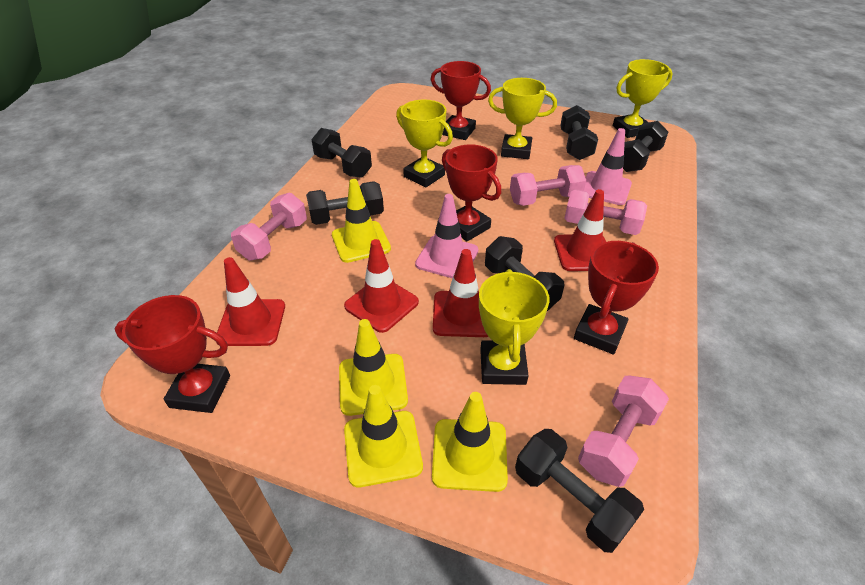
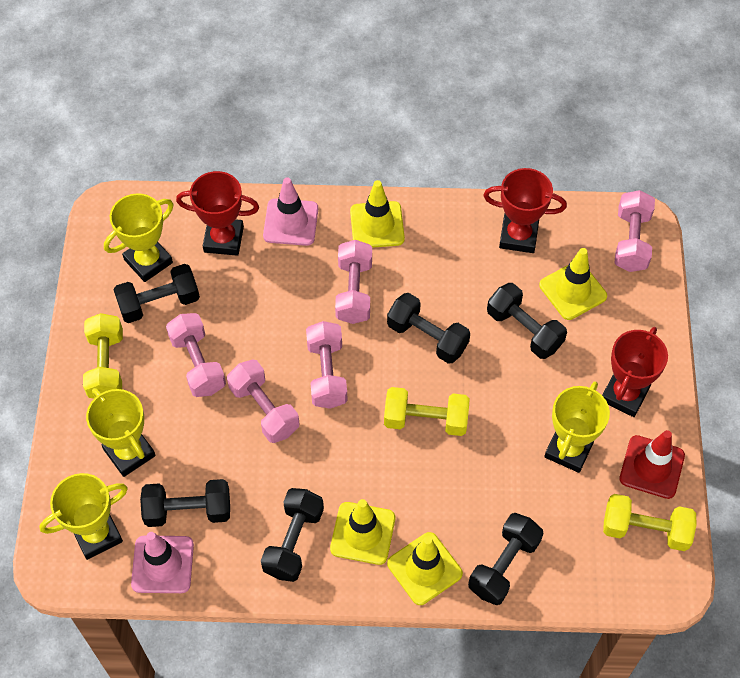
pink dumbbell: 4 -> 5
red traffic cone: 4 -> 1
red trophy: 4 -> 3
yellow dumbbell: 0 -> 3

